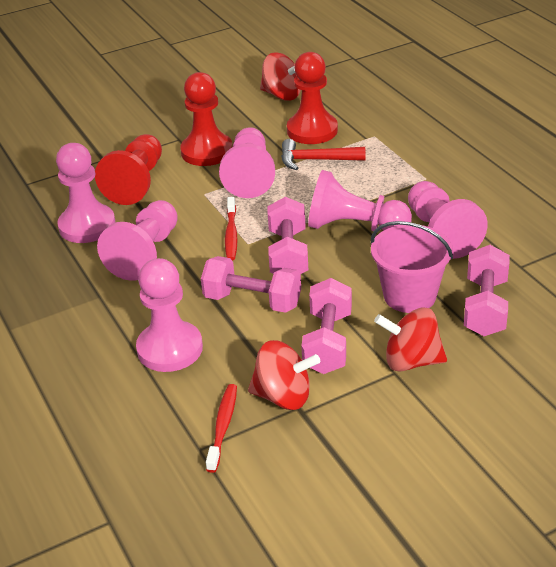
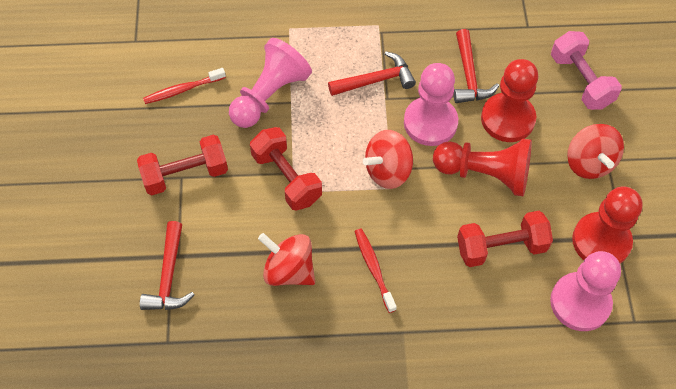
pink bucket: 1 -> 0
pink dumbbell: 4 -> 1
pink pawn: 6 -> 3
red dumbbell: 0 -> 3
red hammer: 1 -> 3

